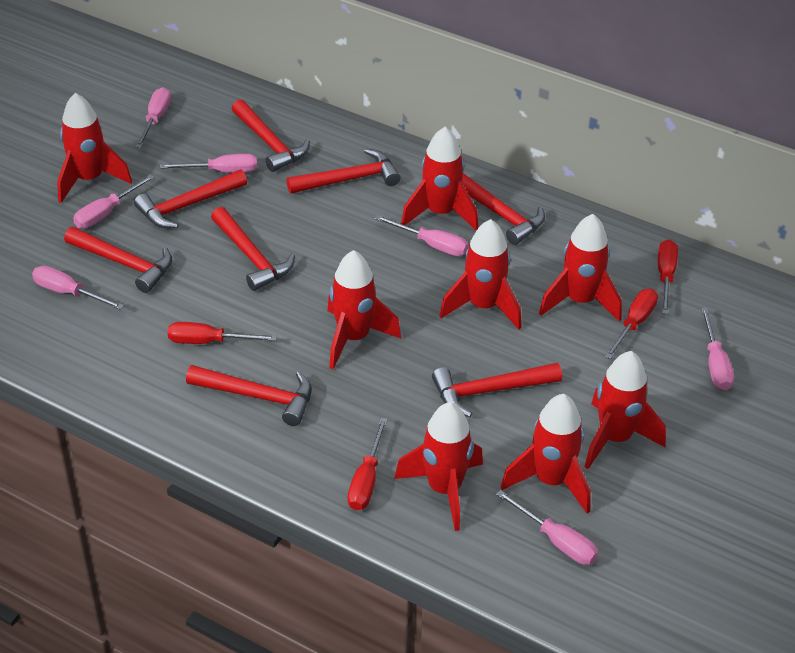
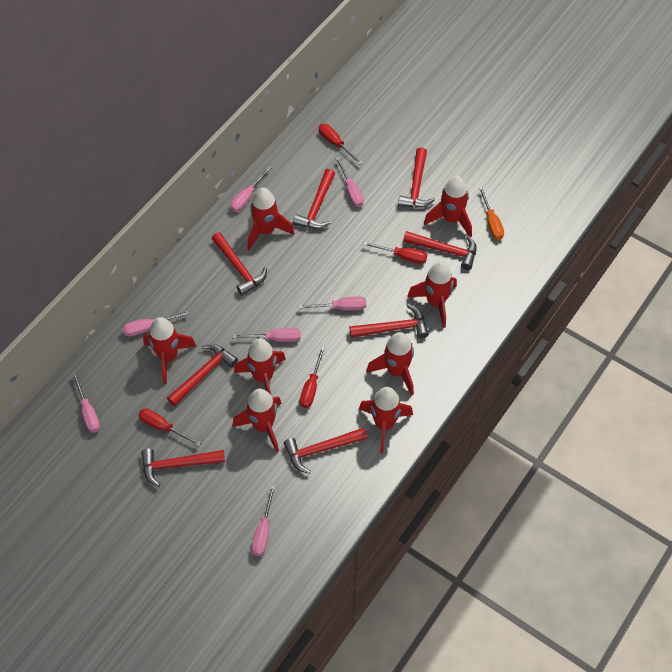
orange screwdriver: 0 -> 1

